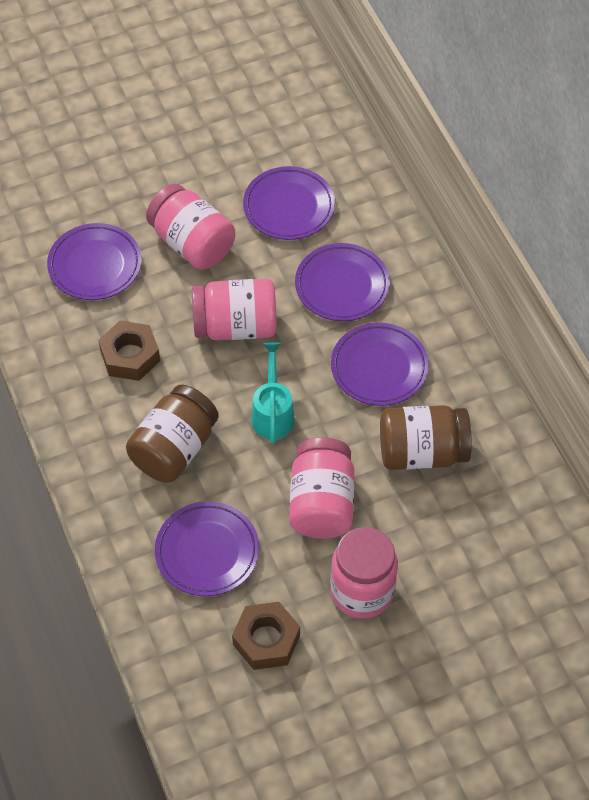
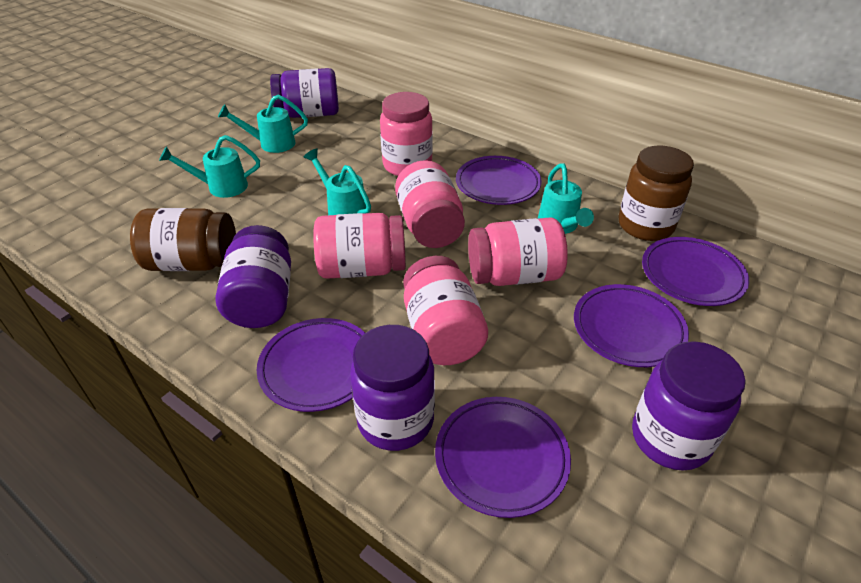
brown nut: 2 -> 0
pink jar: 4 -> 5
purple jar: 0 -> 4
turquoise watering can: 1 -> 4

